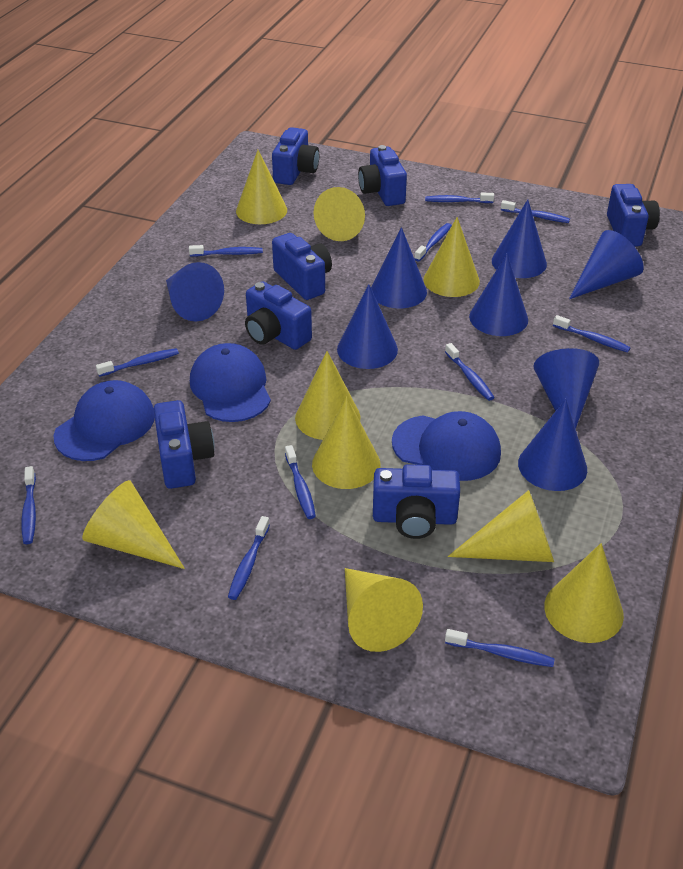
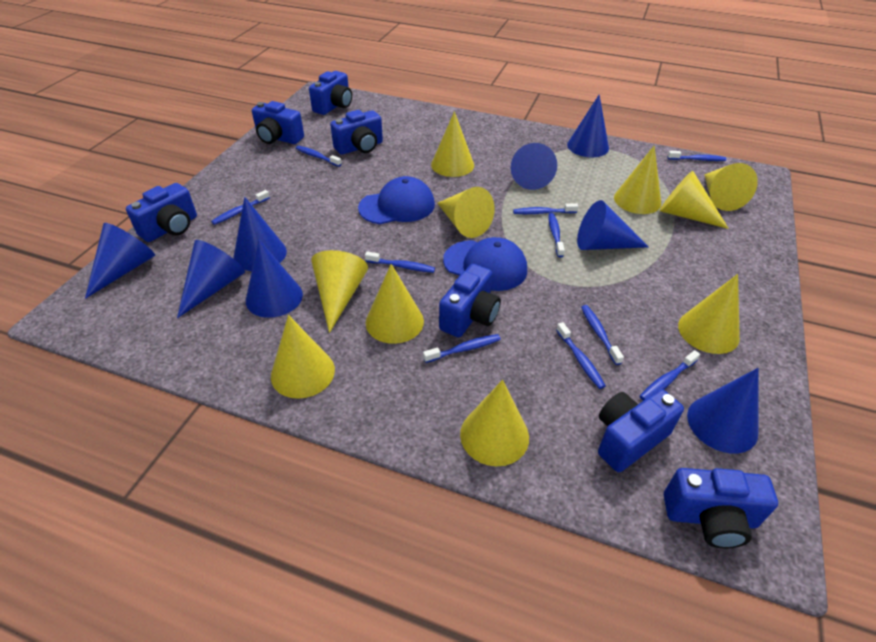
blue cap: 3 -> 2
blue toothbrush: 11 -> 10
yellow cone: 9 -> 10

